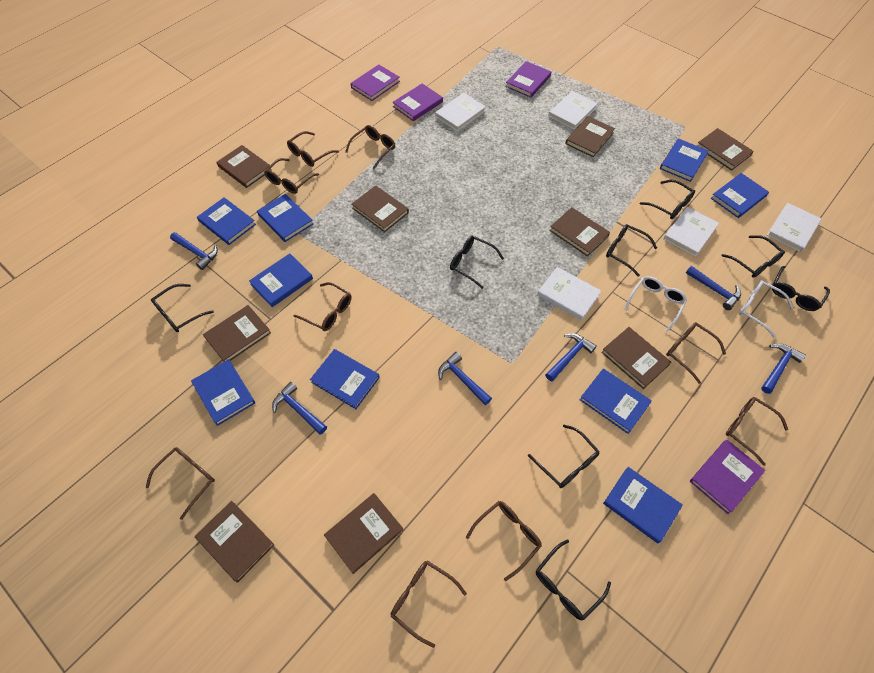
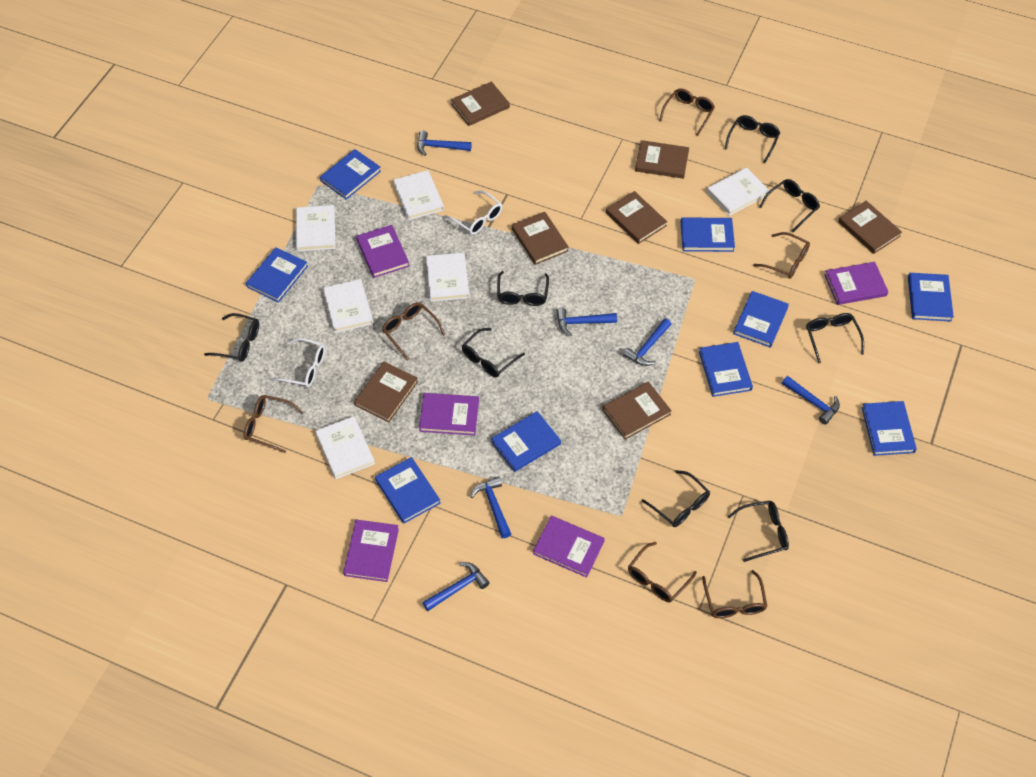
brown book: 9 -> 7
brown glasses: 9 -> 6
purple book: 4 -> 5
white book: 5 -> 6

